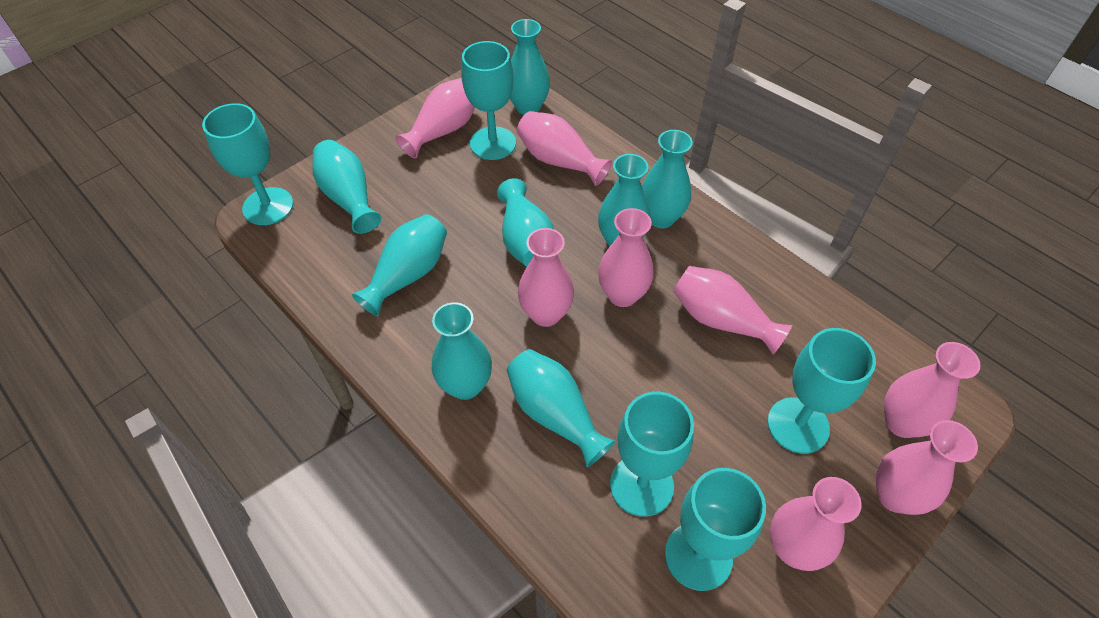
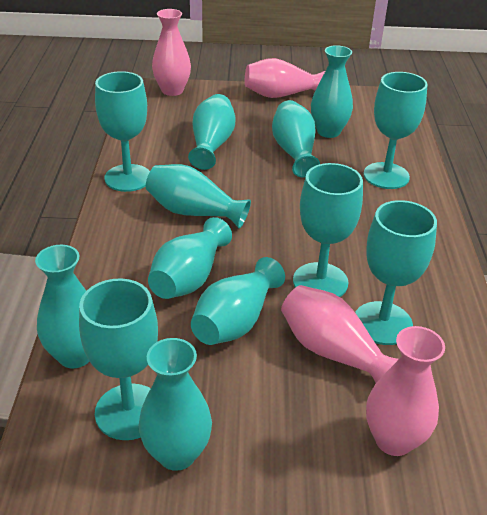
pink vase: 8 -> 4

